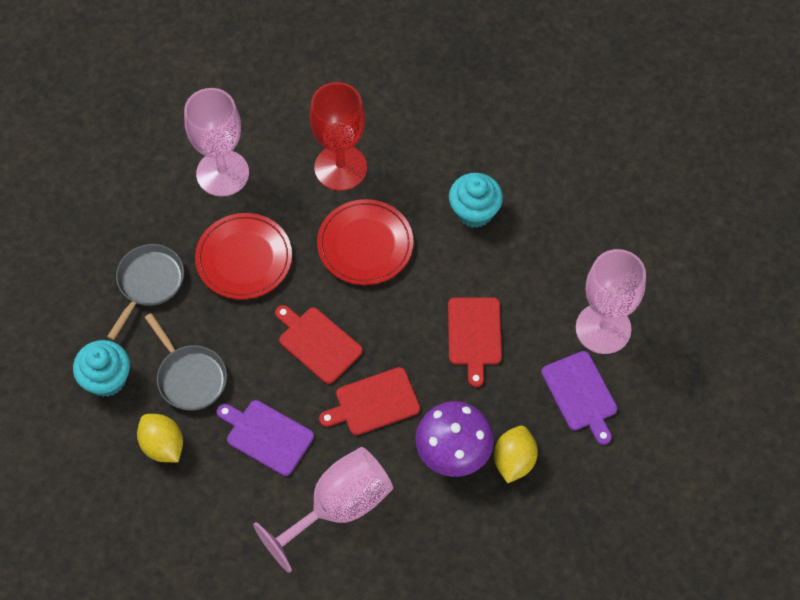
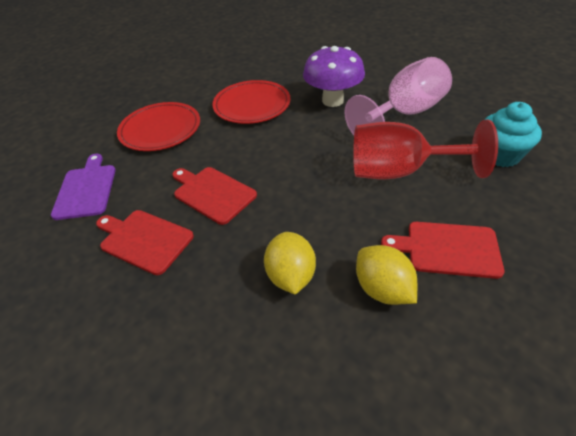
grey pan: 2 -> 0
pink goblet: 3 -> 1
purple cutting board: 2 -> 1
turquoise cupcake: 2 -> 1

